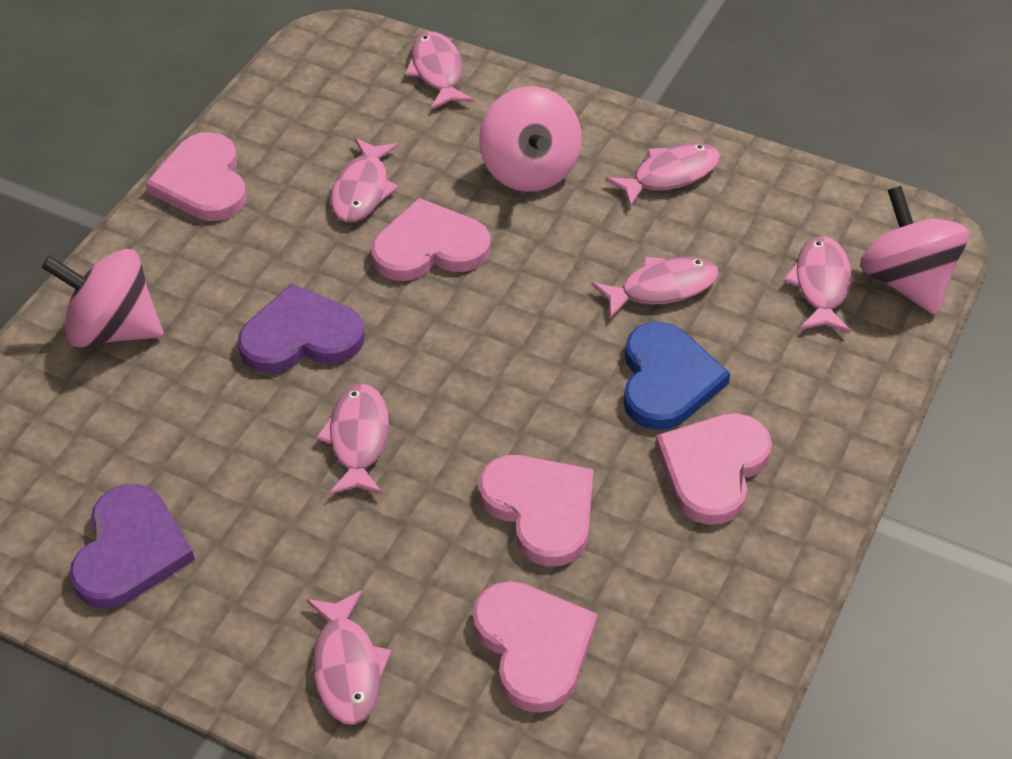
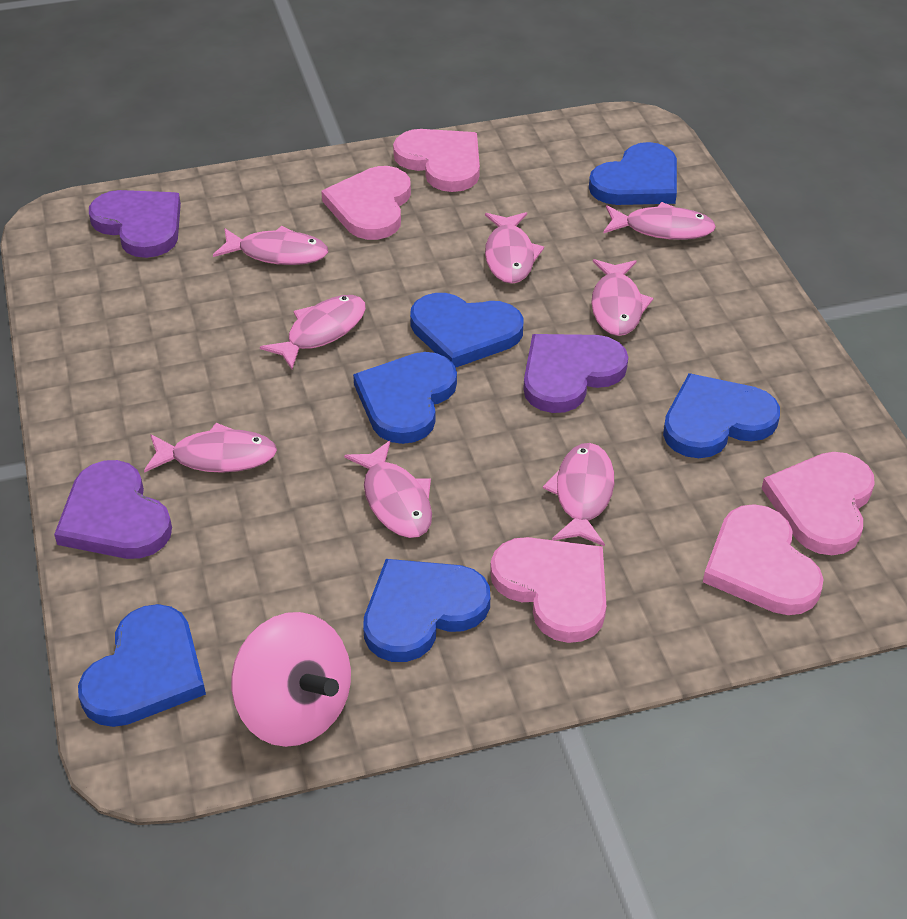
blue heart: 1 -> 6
pink fish: 7 -> 8
pink spinning top: 3 -> 1
purple heart: 2 -> 3

